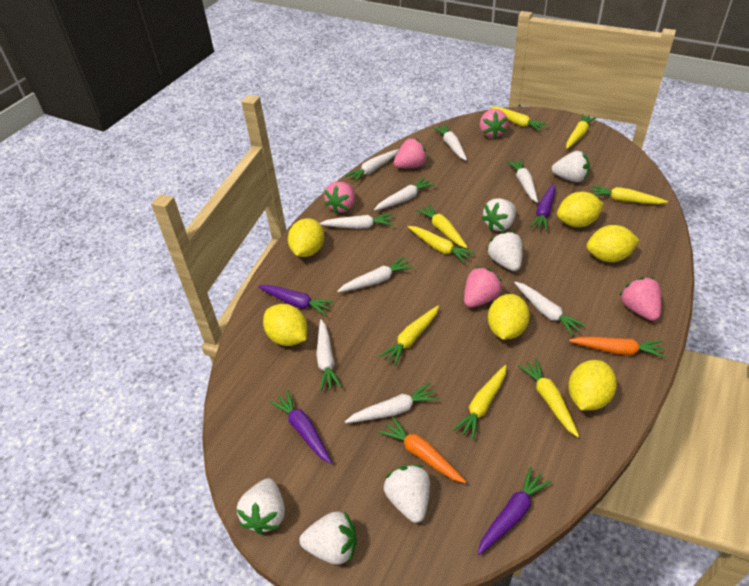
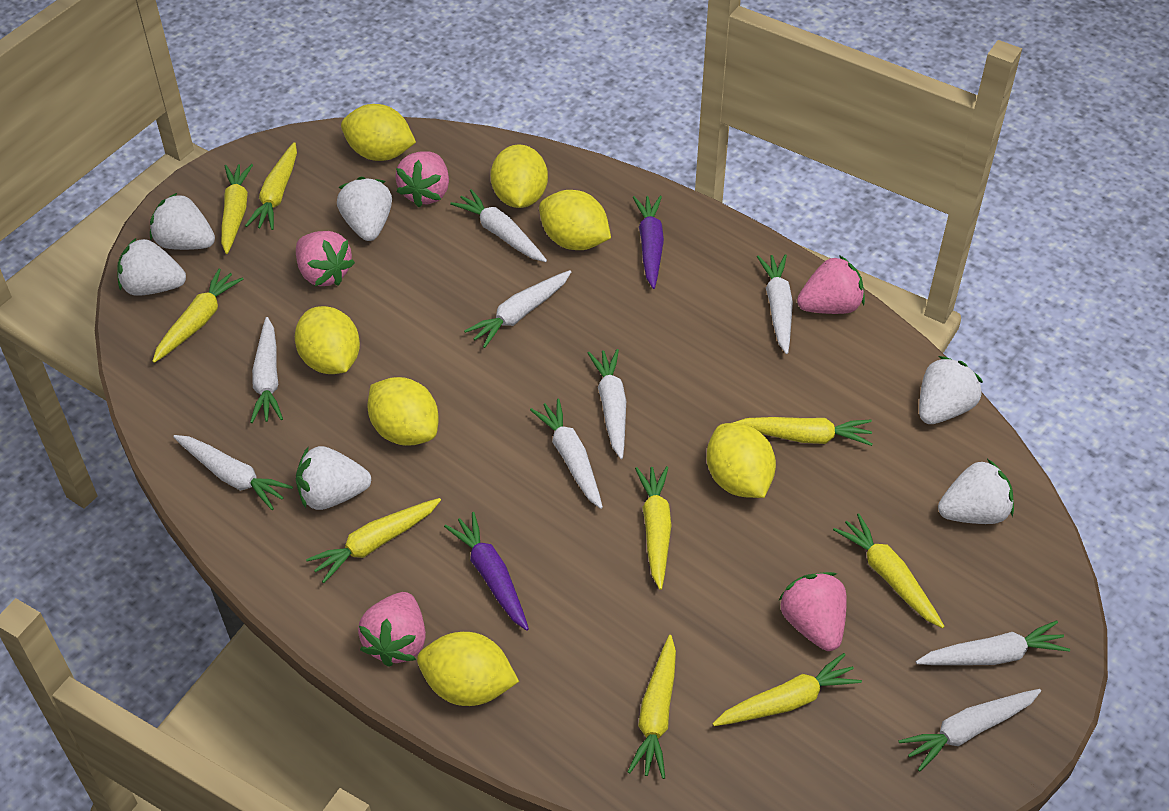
orange carrot: 2 -> 0
purple carrot: 4 -> 2
yellow carrot: 8 -> 9
yellow lemon: 6 -> 7

